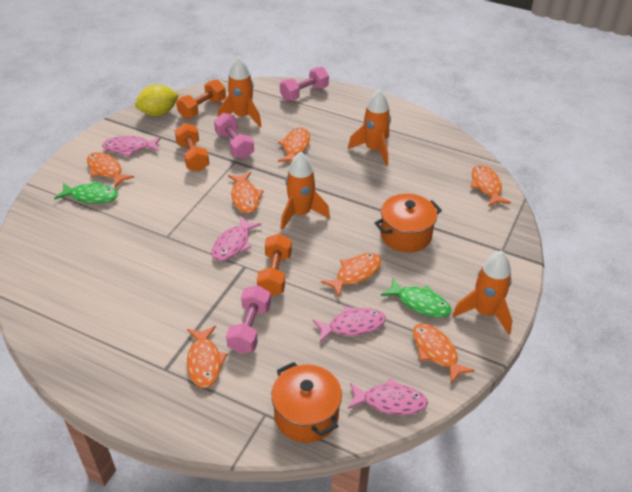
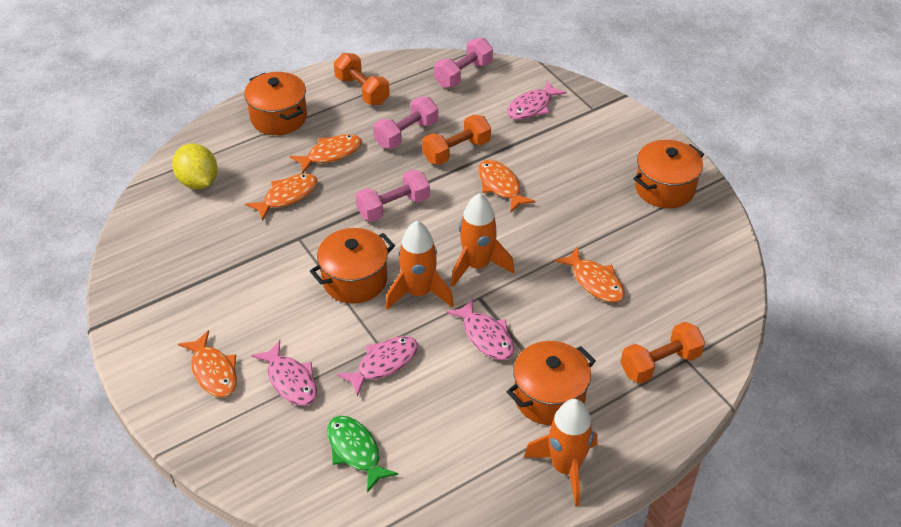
green fish: 2 -> 1
orange fish: 7 -> 5
orange pot: 2 -> 4
orange rocket: 4 -> 3

